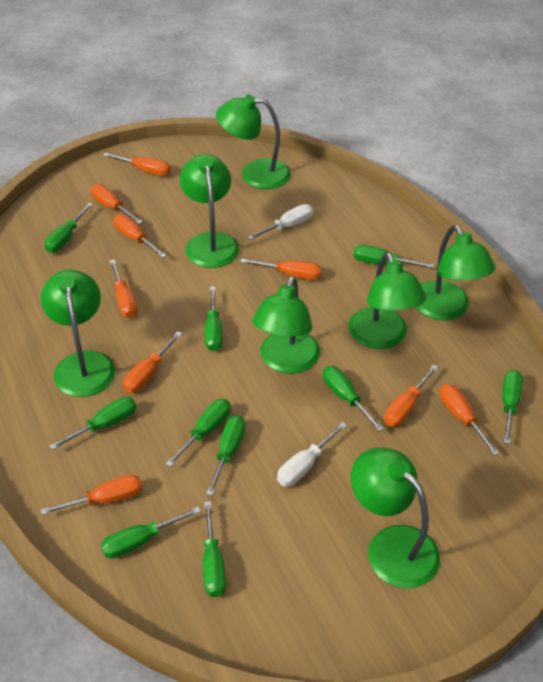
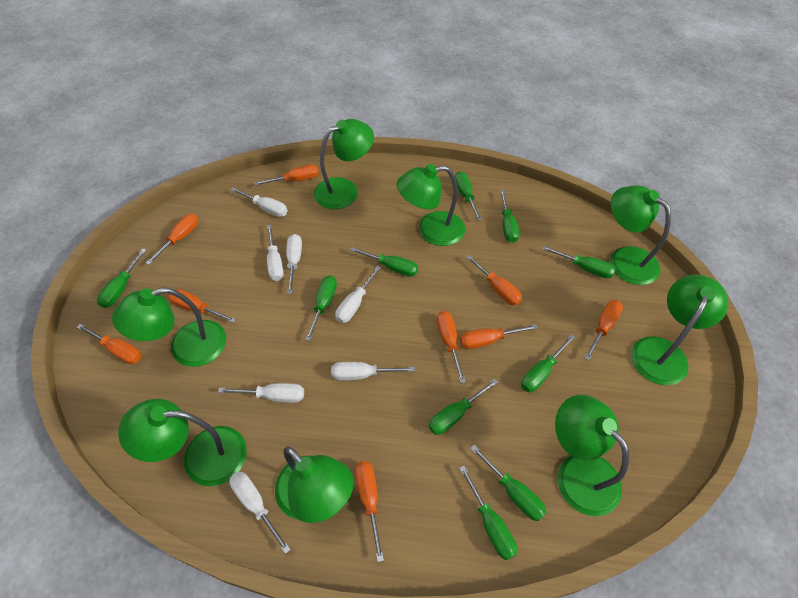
green lamp: 7 -> 8
white screwdriver: 2 -> 7

